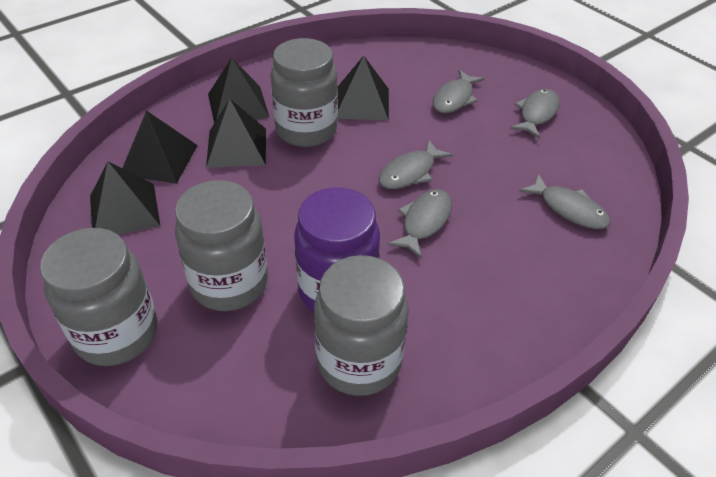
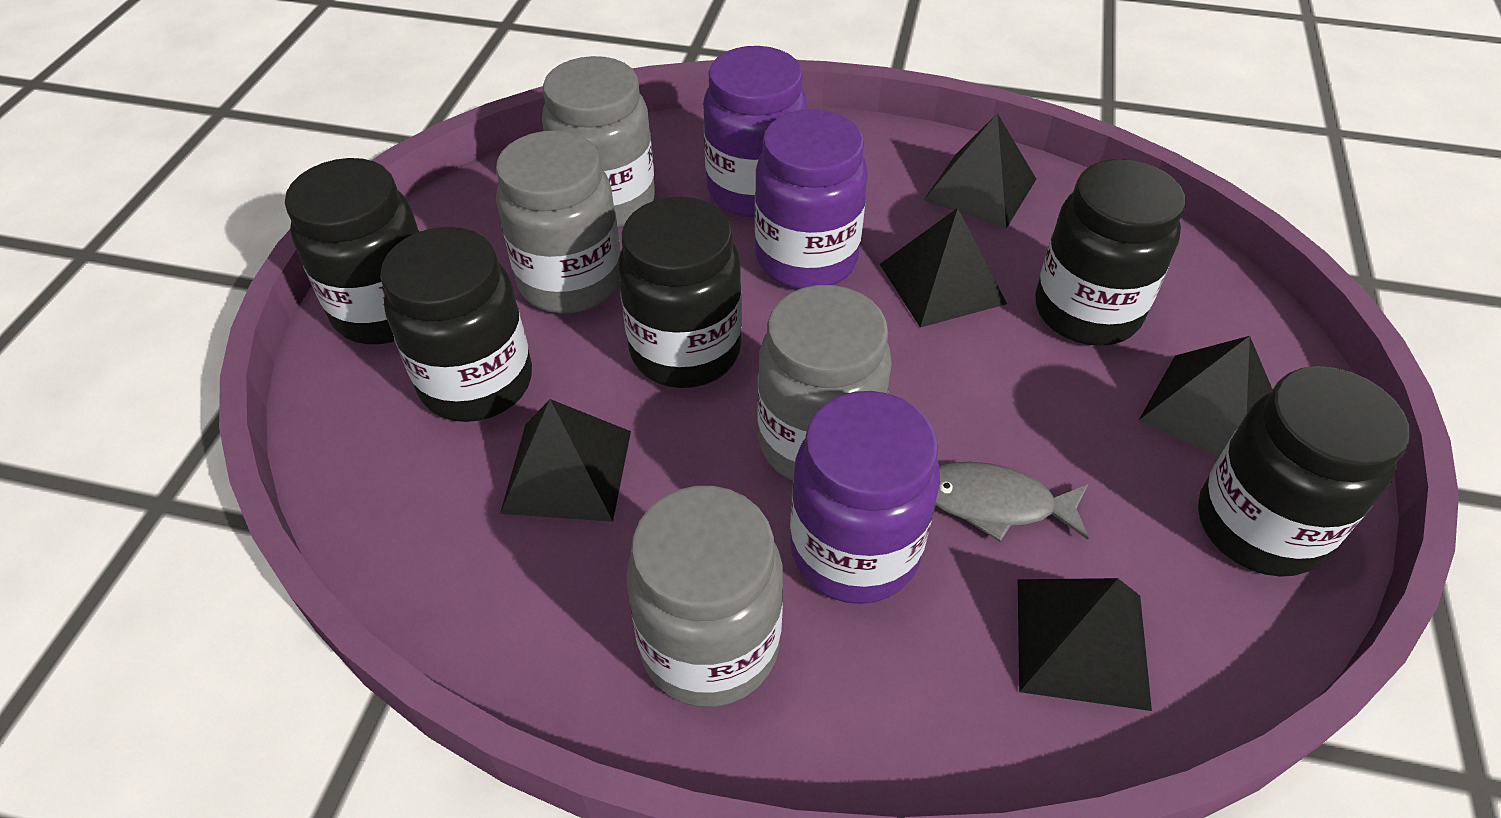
black jar: 0 -> 5
grey fish: 5 -> 1
purple jar: 1 -> 3

